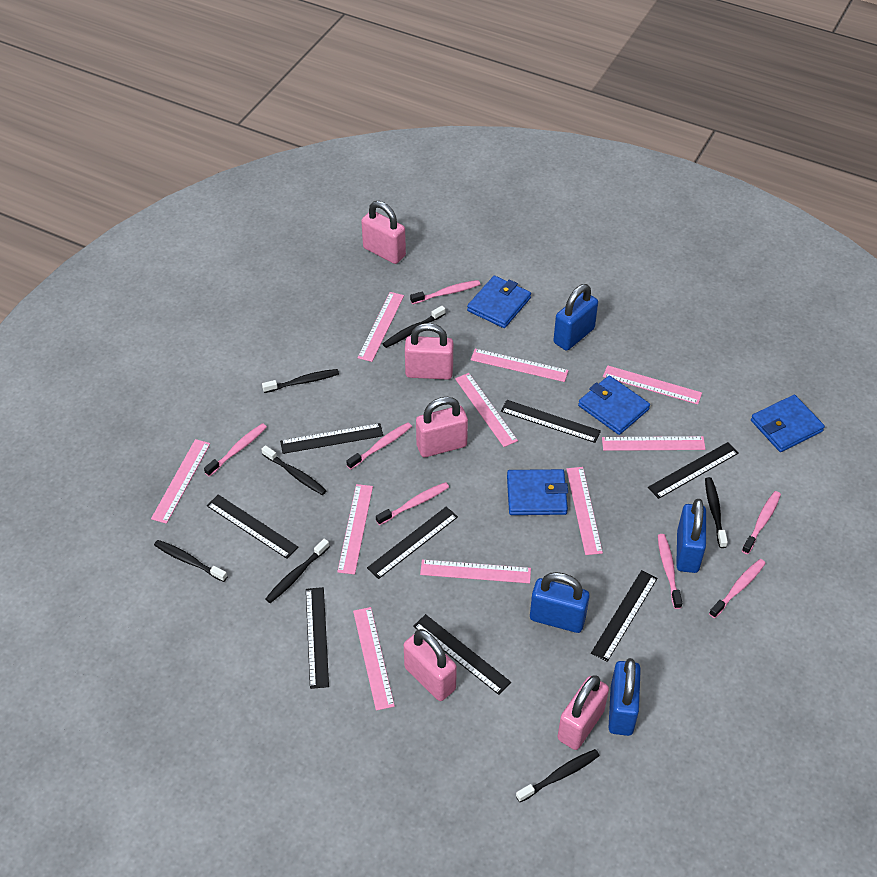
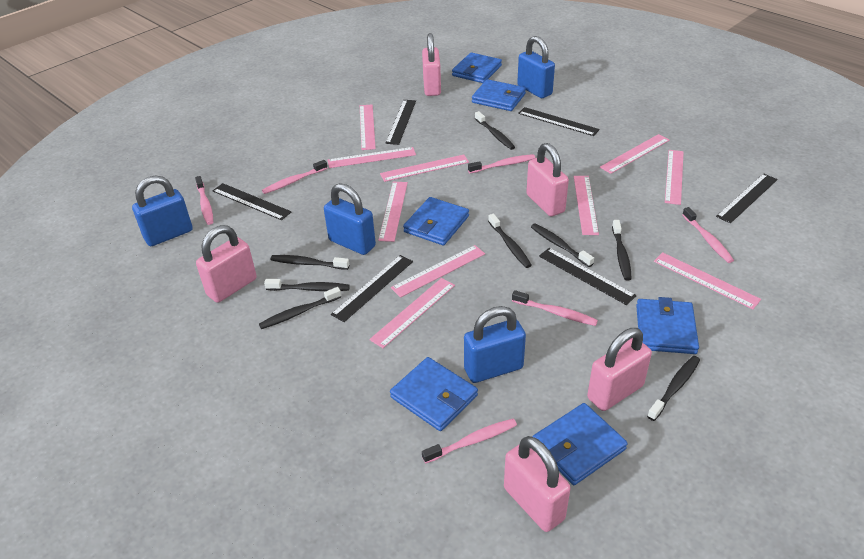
black ruler: 8 -> 6
black toothbrush: 7 -> 8
blue wallet: 4 -> 6
pink toothbrush: 7 -> 6

